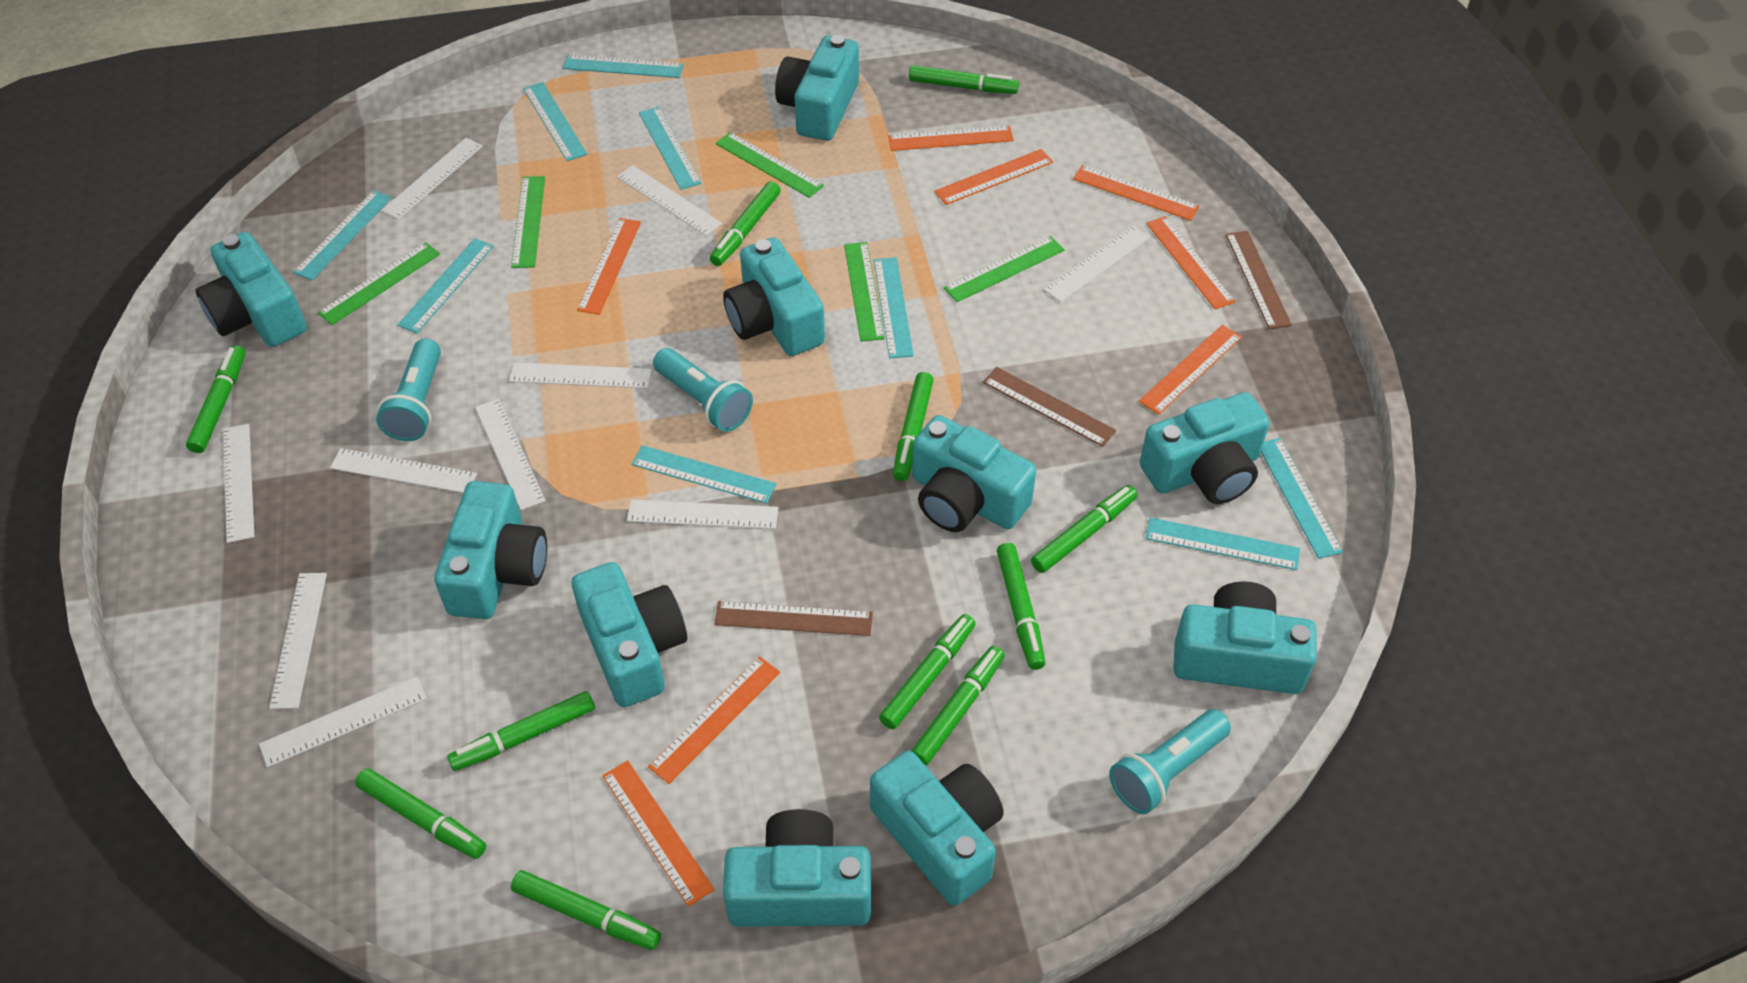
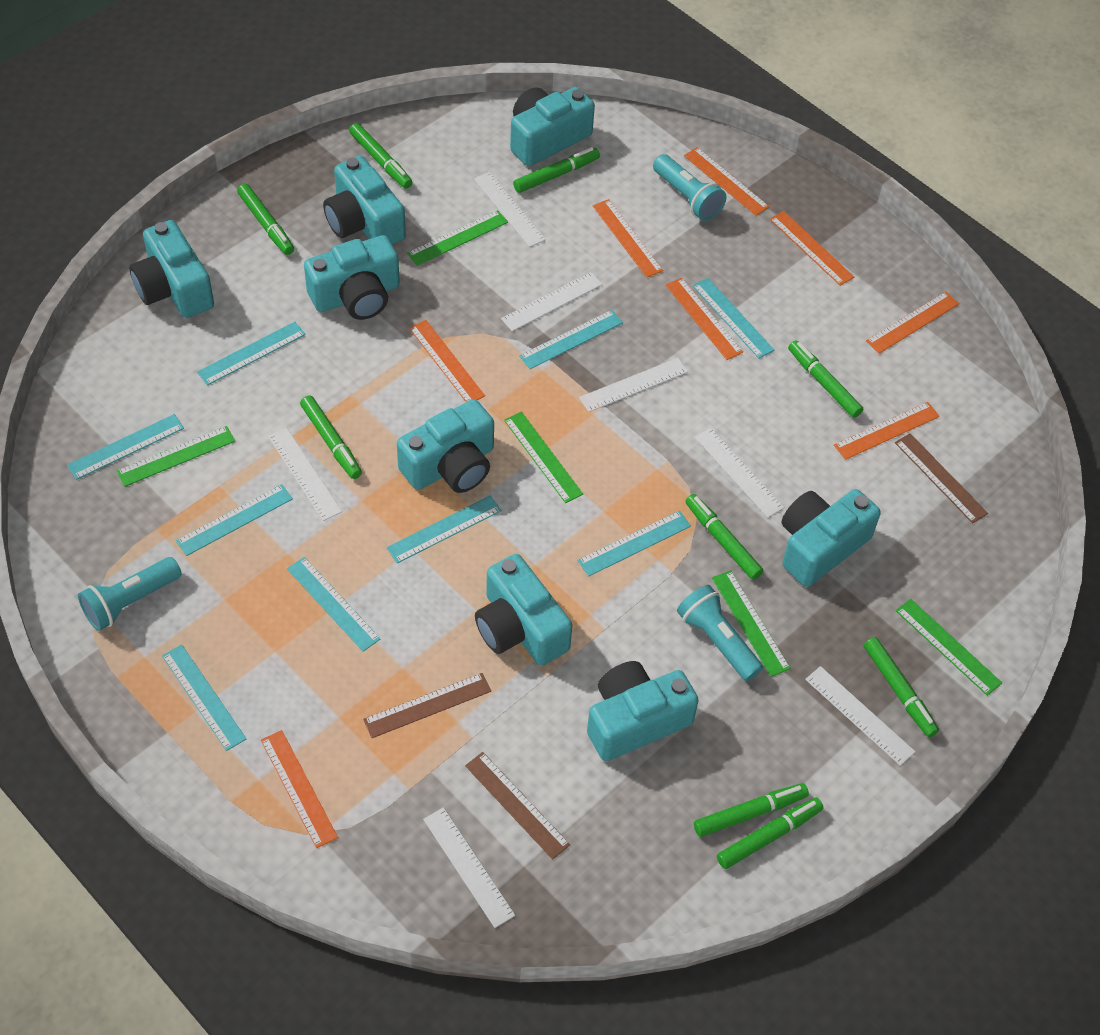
green marker: 11 -> 9
turquoise camera: 10 -> 8
white ruler: 10 -> 7

